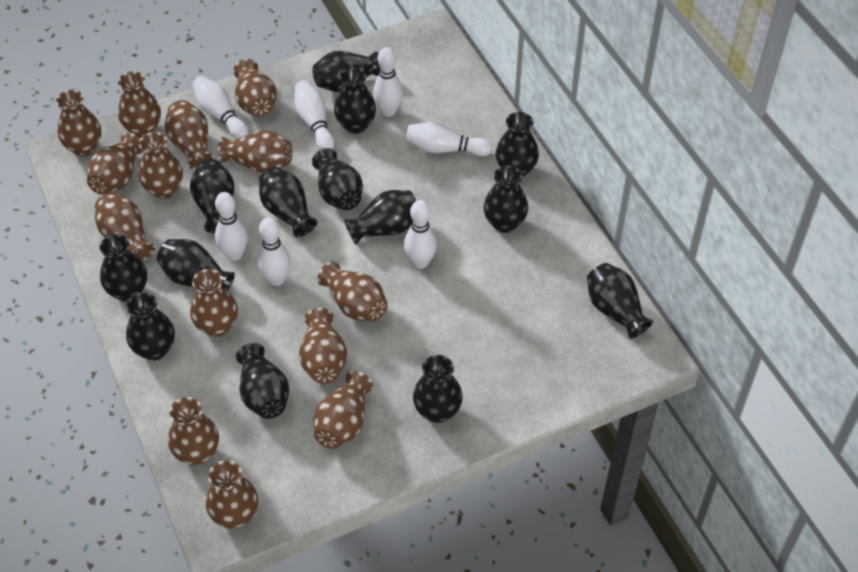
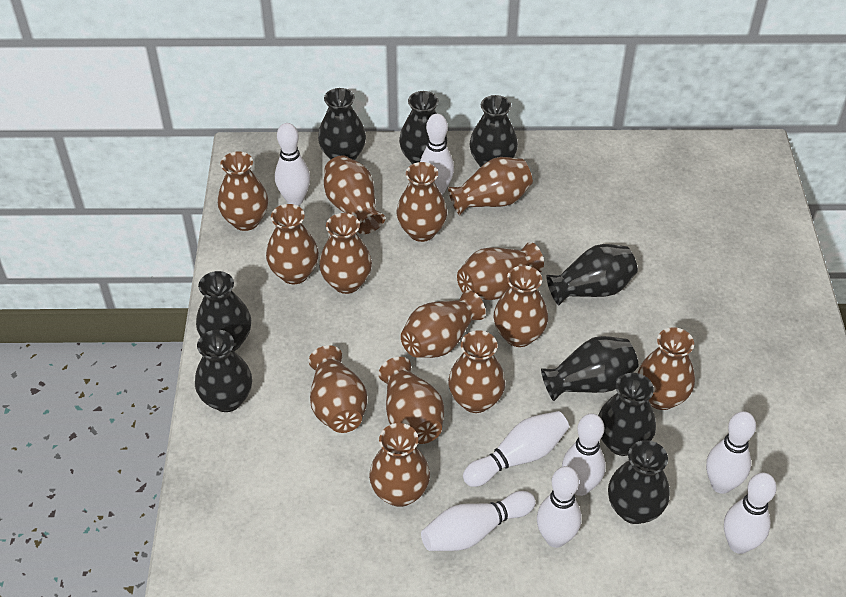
black vase: 14 -> 9
white bowling pin: 7 -> 8

